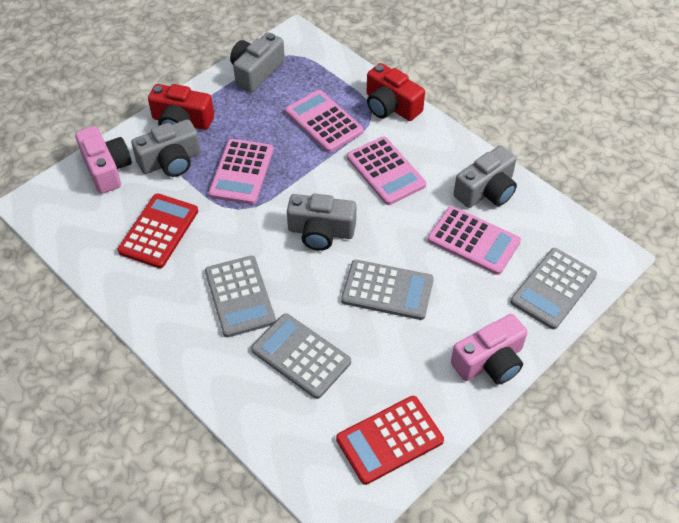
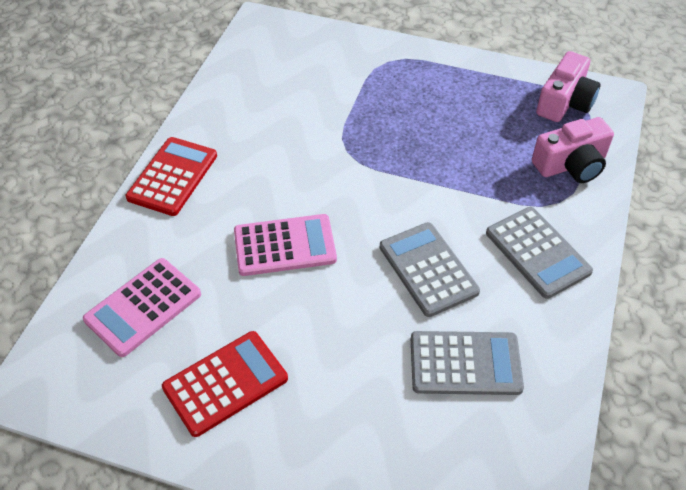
grey calculator: 4 -> 3
grey camera: 4 -> 0
pink calculator: 4 -> 2
red camera: 2 -> 0

